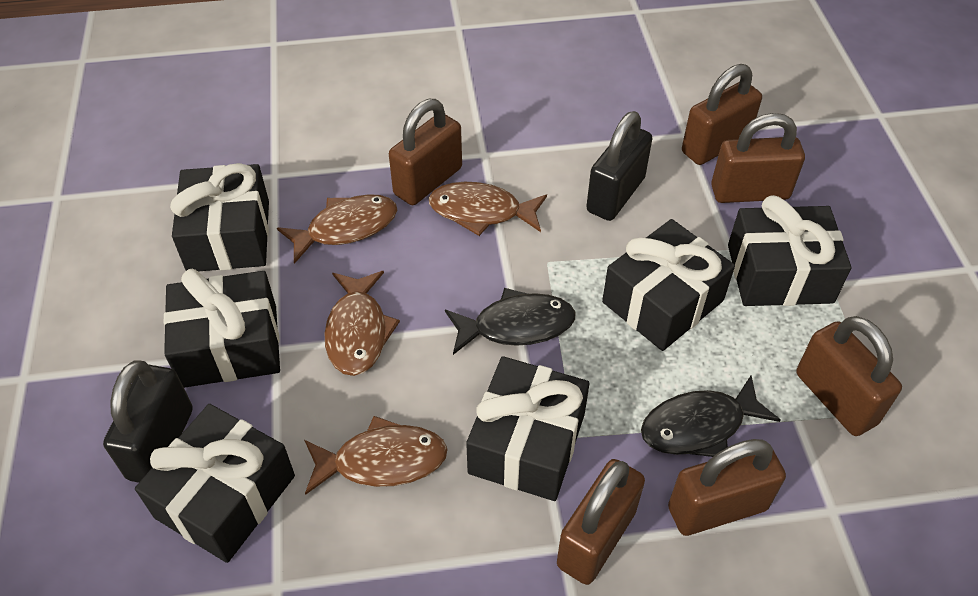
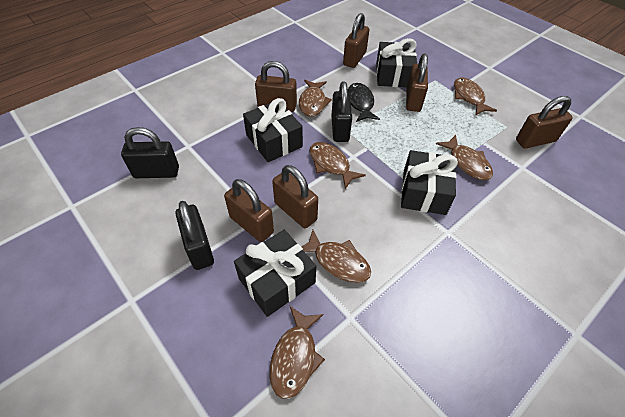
black fish: 2 -> 1
black gift: 6 -> 4
black padlock: 2 -> 3
brown fish: 4 -> 6

